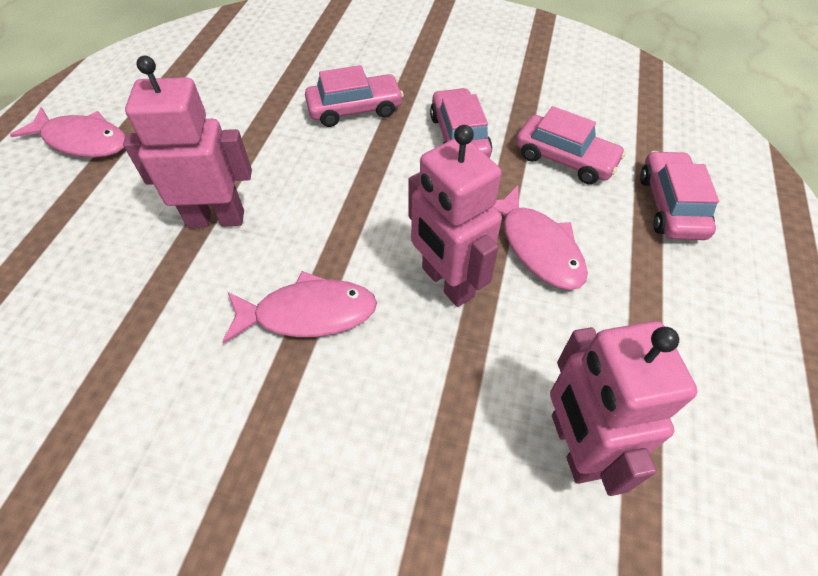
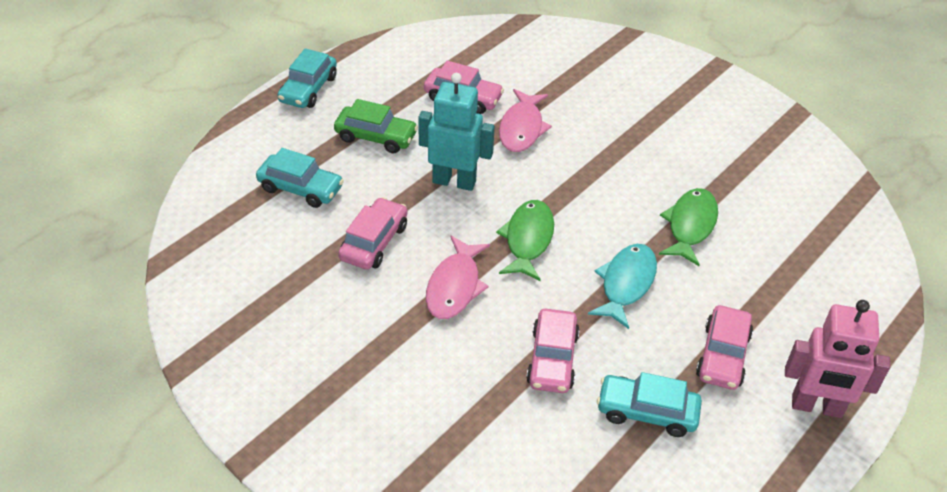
green car: 0 -> 1
green fish: 0 -> 2
pink fish: 3 -> 2
pink robot: 3 -> 1
turquoise car: 0 -> 3
turquoise fish: 0 -> 1
turquoise robot: 0 -> 1

